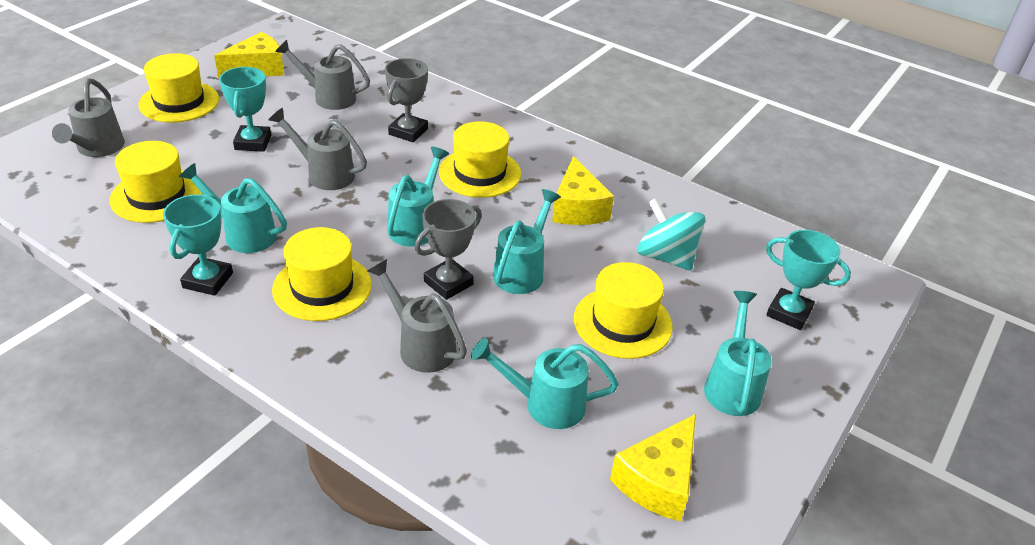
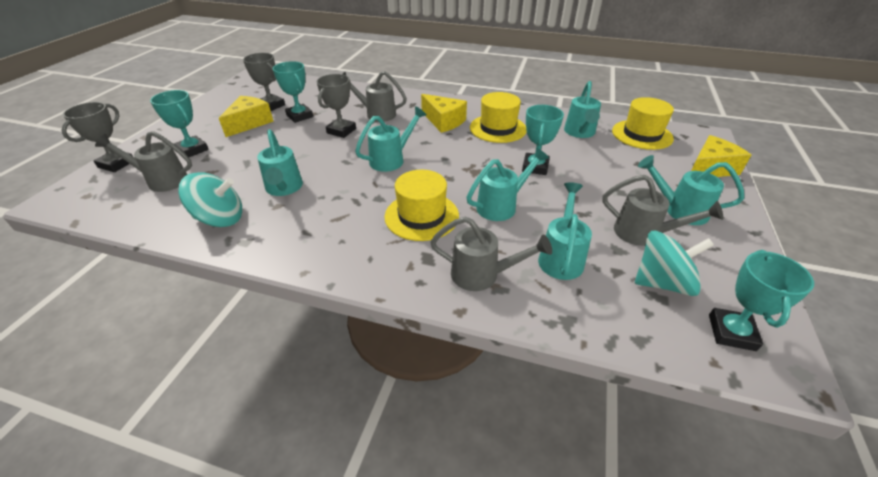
grey trophy: 2 -> 3
turquoise spinning top: 1 -> 2
turquoise trophy: 3 -> 4
turquoise watering can: 5 -> 6
yellow hat: 5 -> 3

